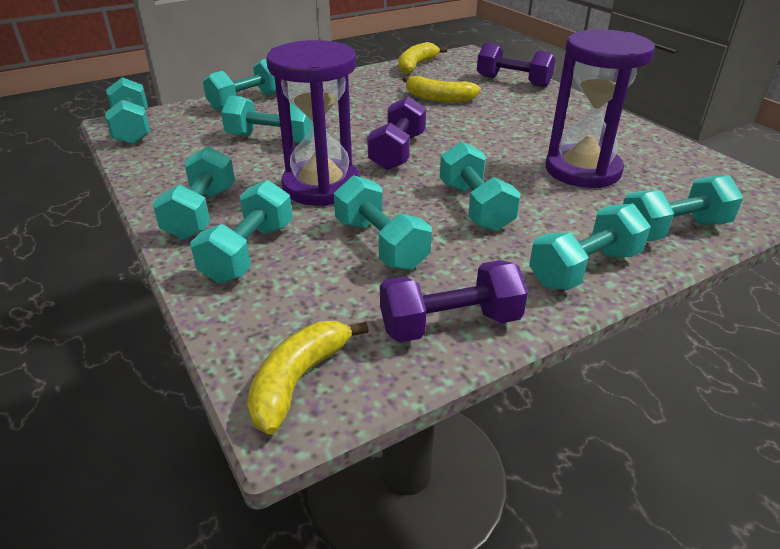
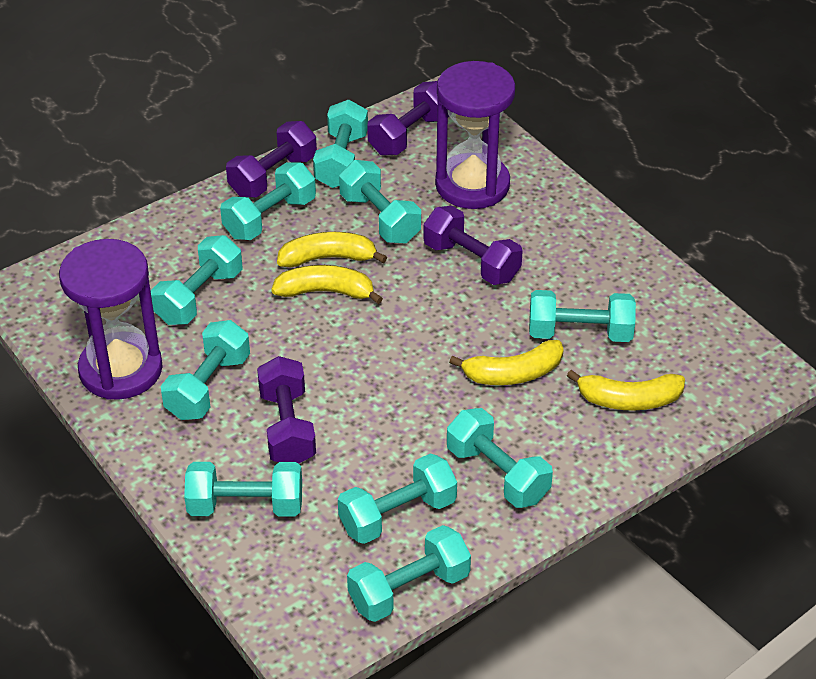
purple dumbbell: 3 -> 4
turquoise dumbbell: 9 -> 10
yellow banana: 3 -> 4

